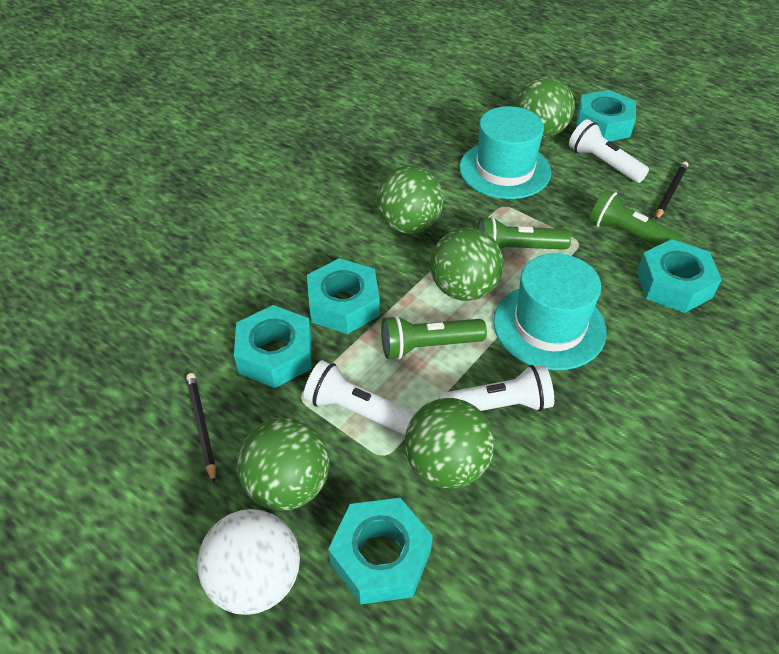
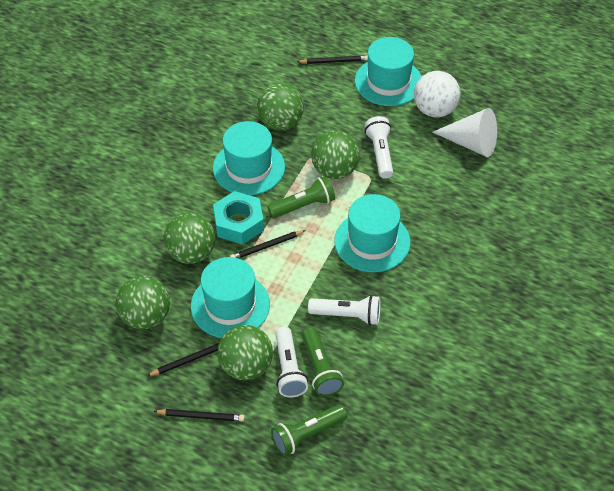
black pencil: 2 -> 4
turquoise hat: 2 -> 4
turquoise nut: 5 -> 1
white cone: 0 -> 1

